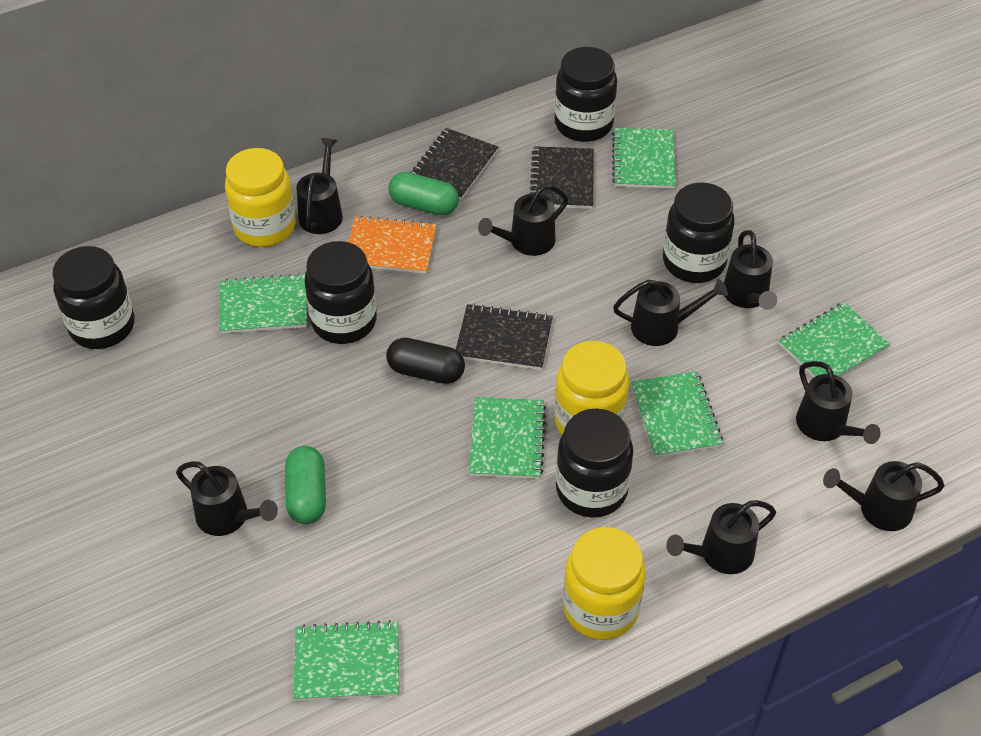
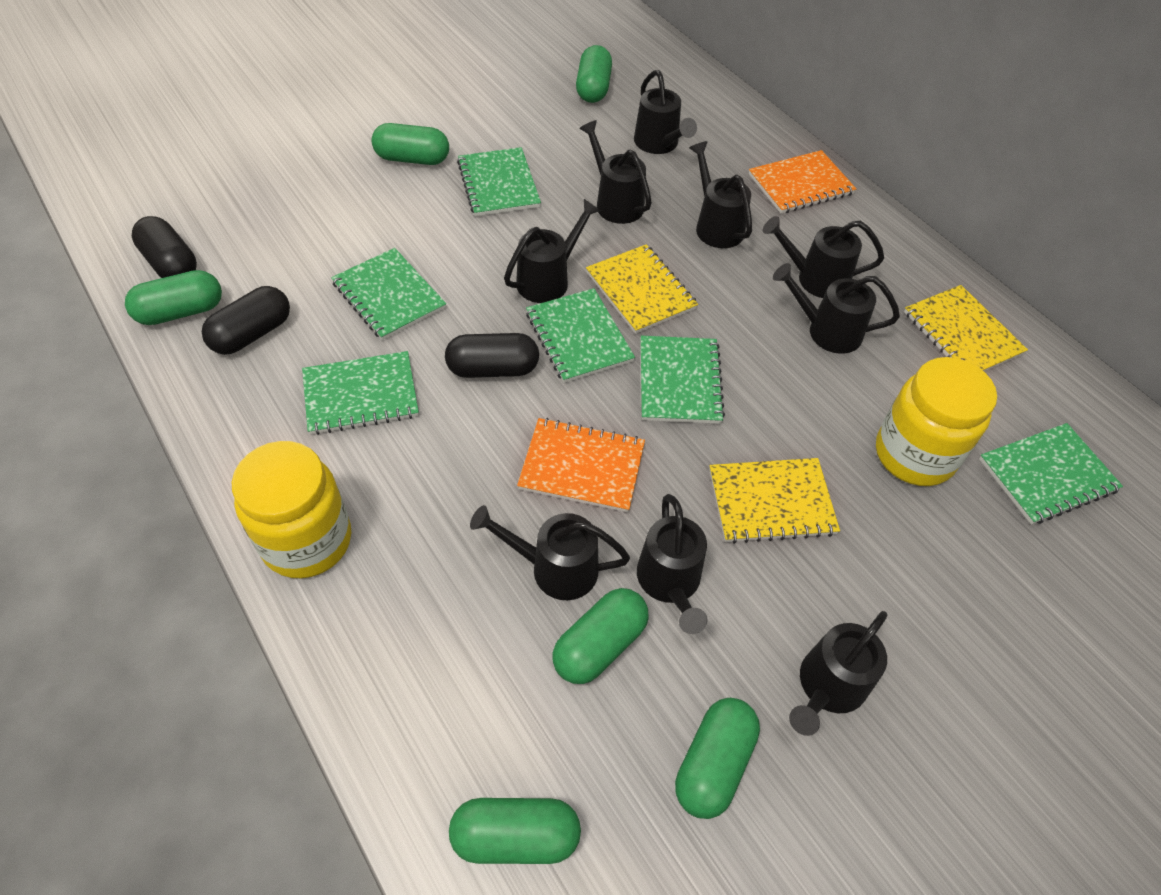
black capsule: 1 -> 3
black jar: 5 -> 0
black notebook: 3 -> 0
black watering can: 8 -> 9
green capsule: 2 -> 6
orange notebook: 1 -> 2
yellow jar: 3 -> 2
yellow notebook: 0 -> 3

